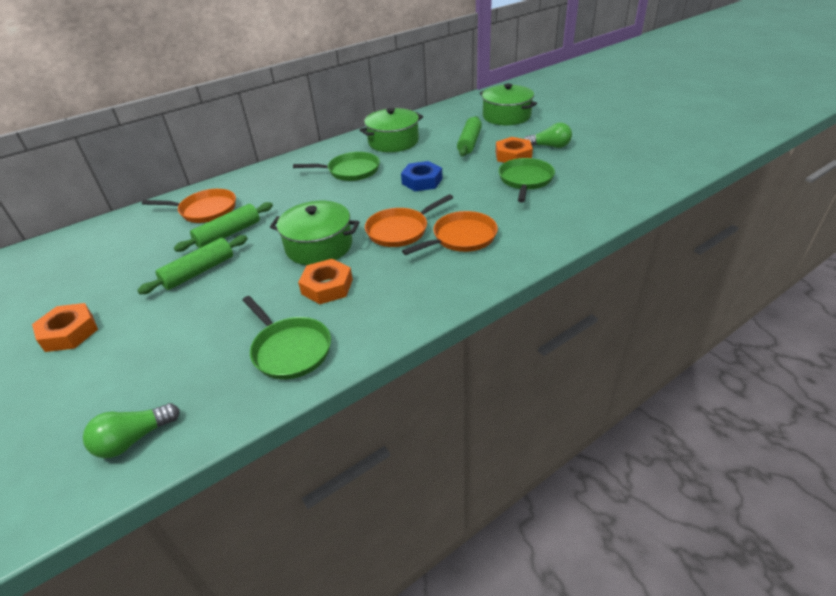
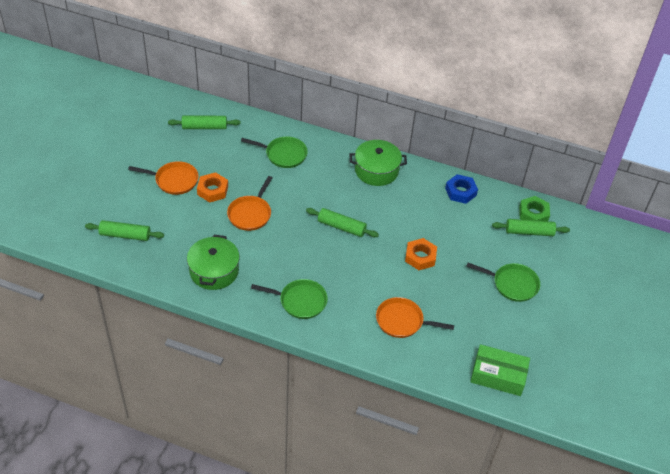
green box: 0 -> 1
green light bulb: 2 -> 0
green nut: 0 -> 1
green pot: 3 -> 2
green rolling pin: 3 -> 4
orange nut: 3 -> 2

